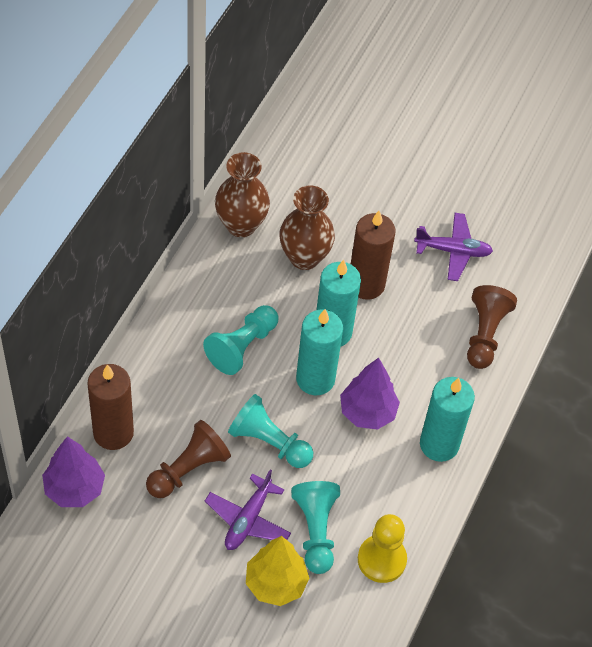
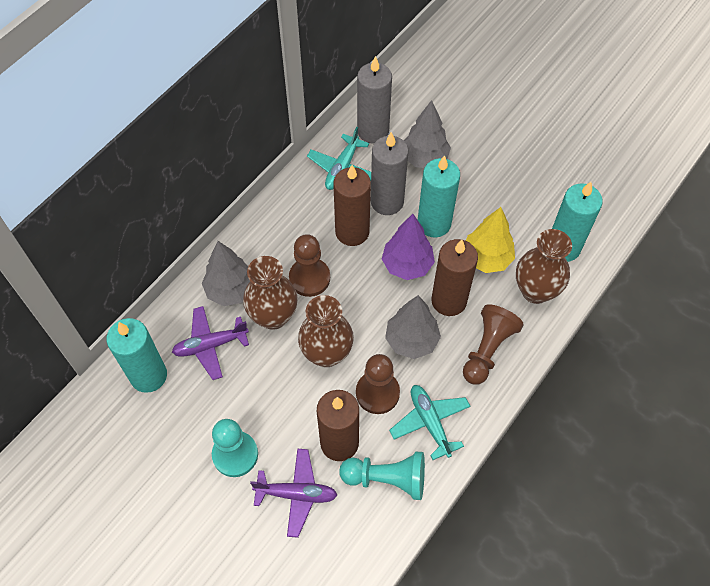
brown candle: 2 -> 3
brown pawn: 2 -> 3
brown vase: 2 -> 3
grey candle: 0 -> 2
grey tree: 0 -> 3
purple tree: 2 -> 1
turquoise pawn: 3 -> 2
turquoise plane: 0 -> 2
yellow pawn: 1 -> 0

